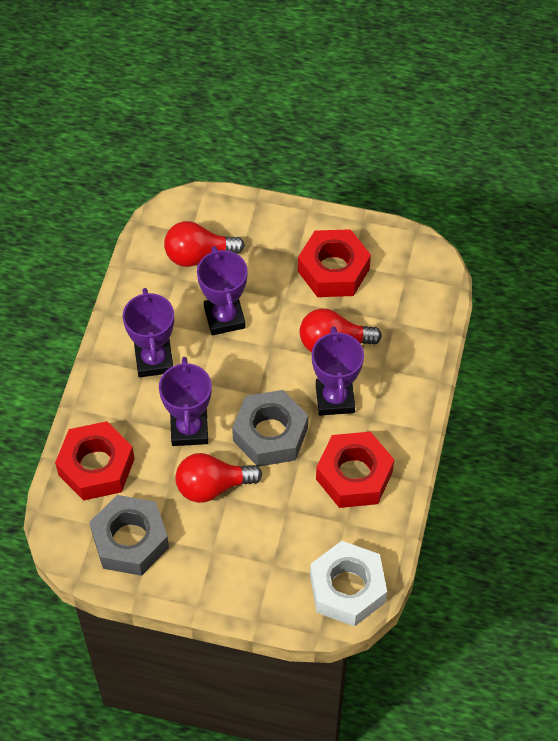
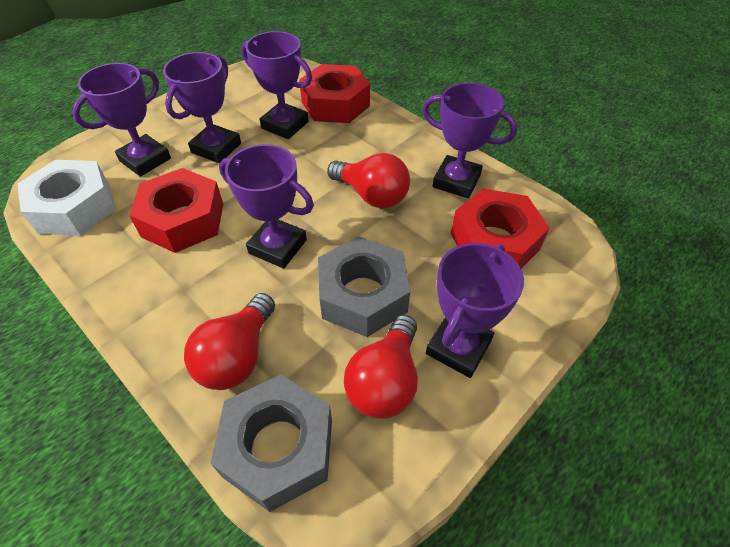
purple trophy: 4 -> 6

